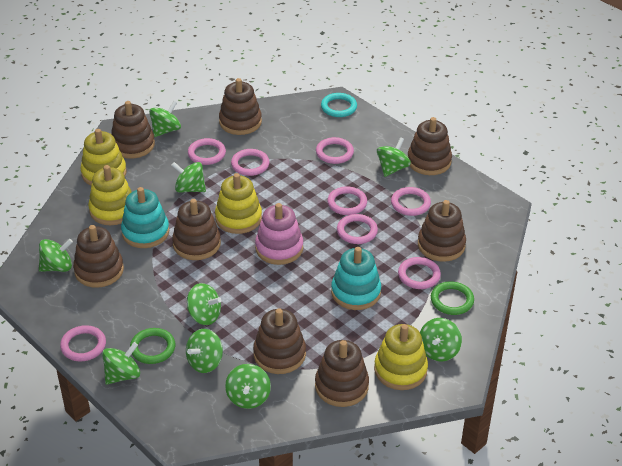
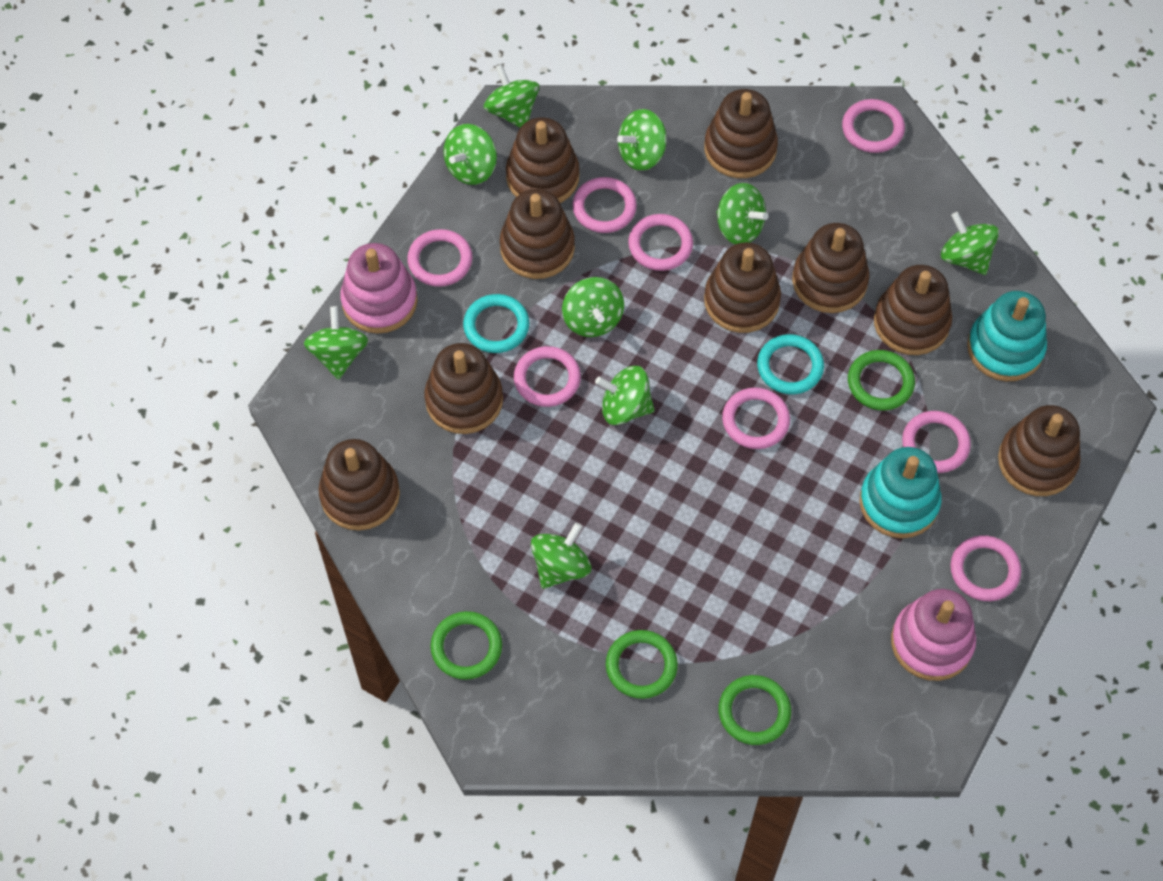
brown stacking toy: 8 -> 9
green ring: 2 -> 4
pink stacking toy: 1 -> 2
turquoise ring: 1 -> 2
yellow stacking toy: 4 -> 0

